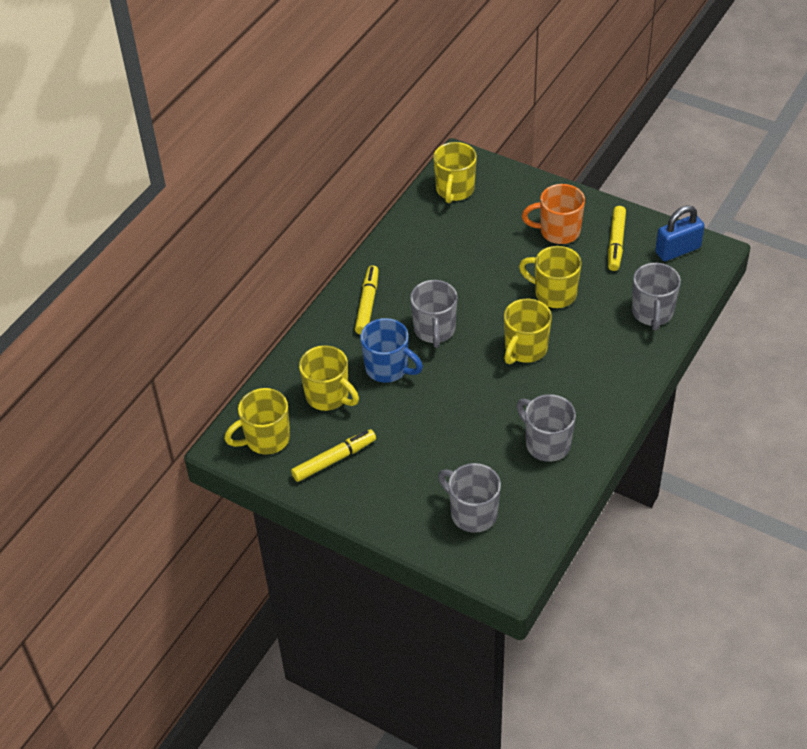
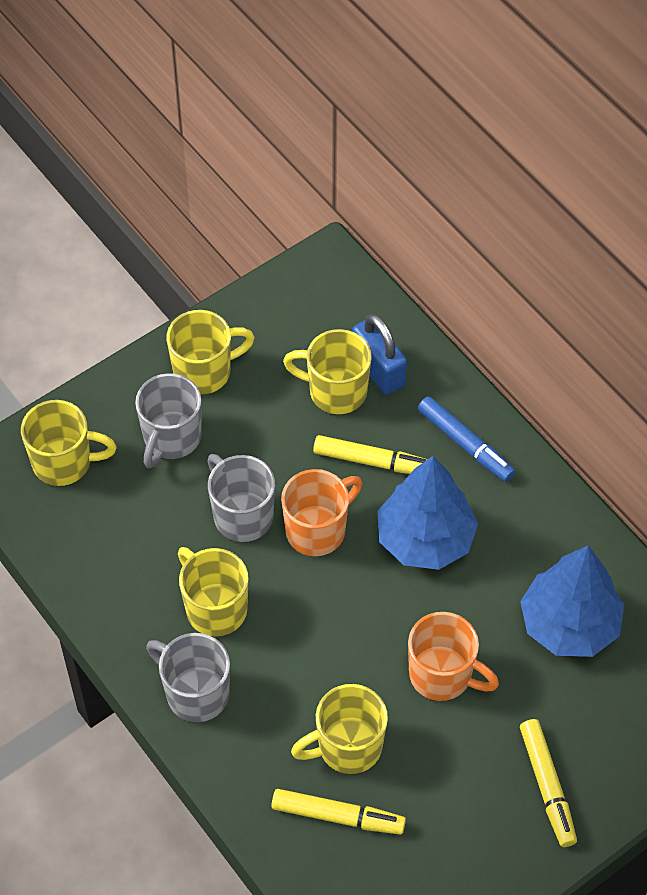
blue marker: 0 -> 1
blue mug: 1 -> 0
blue tree: 0 -> 2
grey mug: 4 -> 3
orange mug: 1 -> 2

